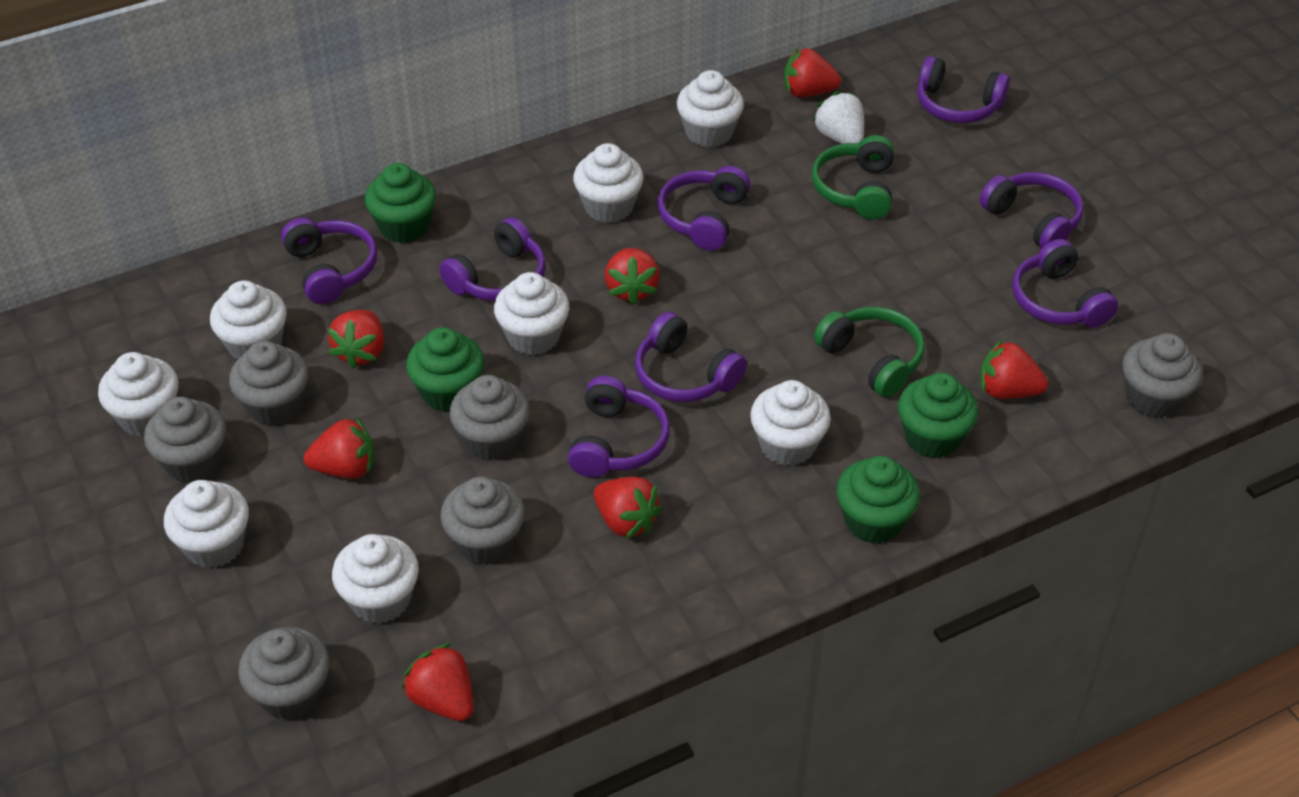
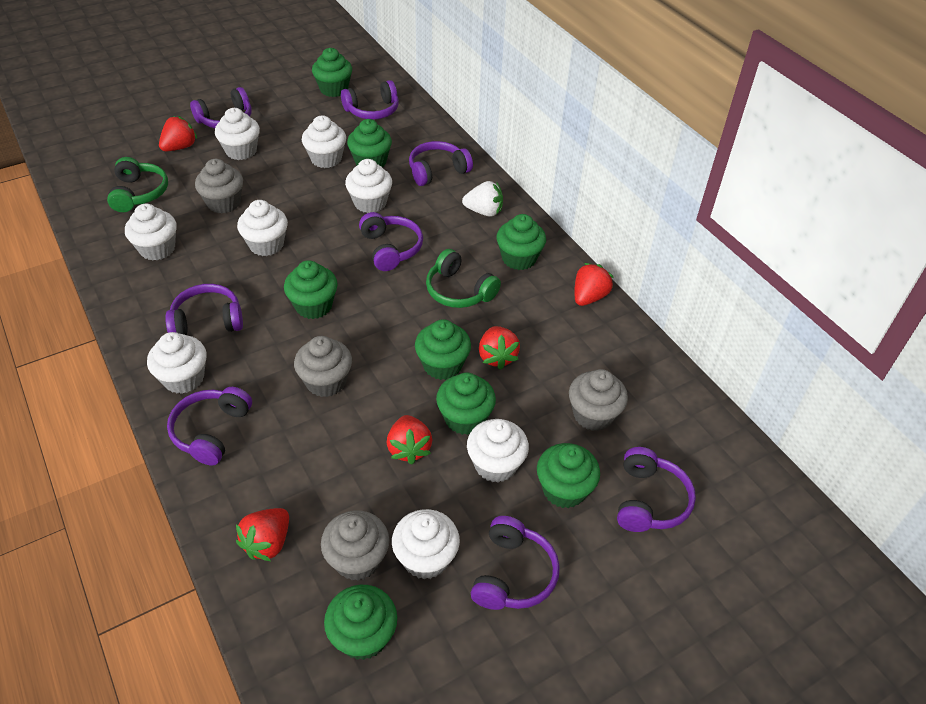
green cupcake: 4 -> 8
grey cupcake: 6 -> 4
red strawberry: 7 -> 5

